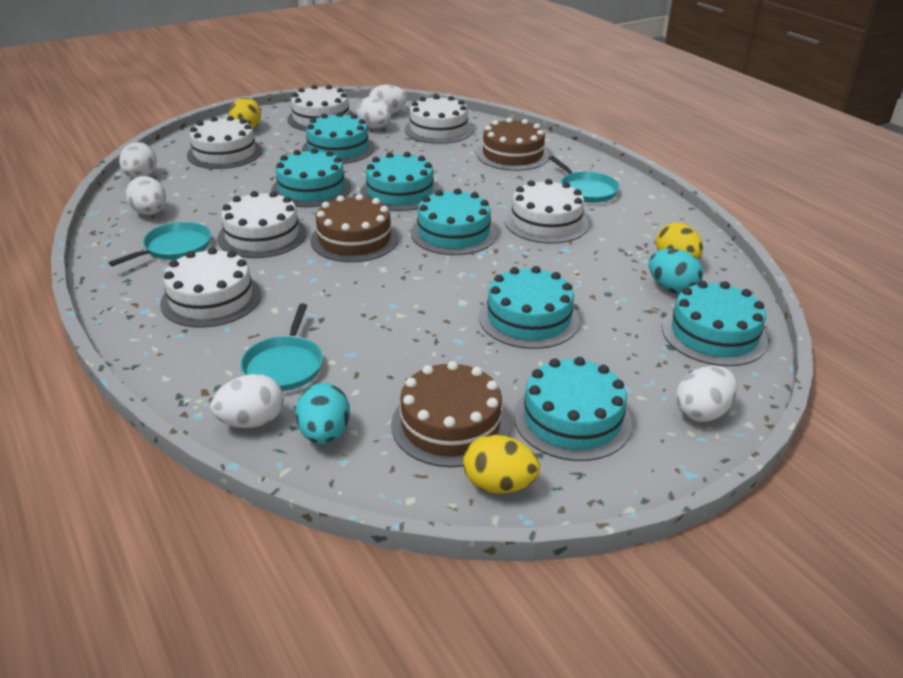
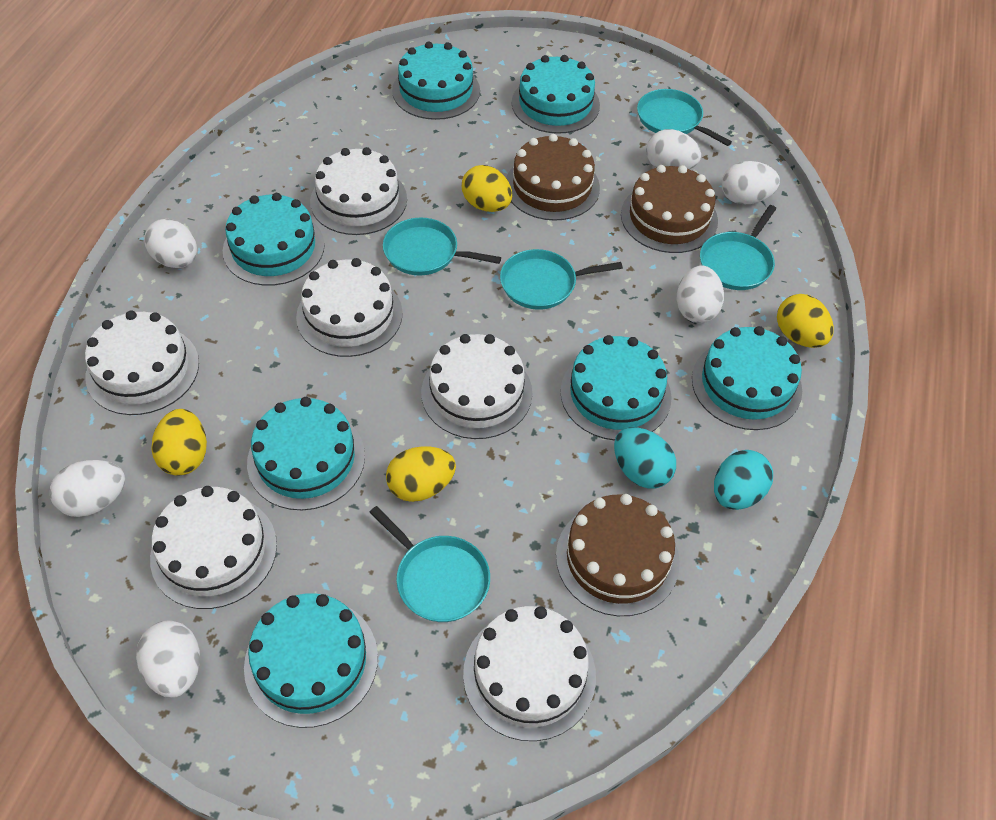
turquoise pan: 3 -> 5
yellow egg: 3 -> 4

